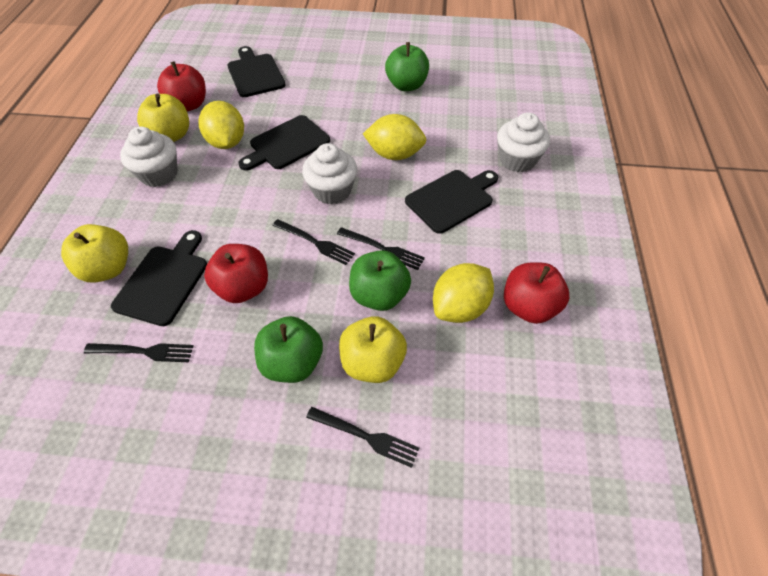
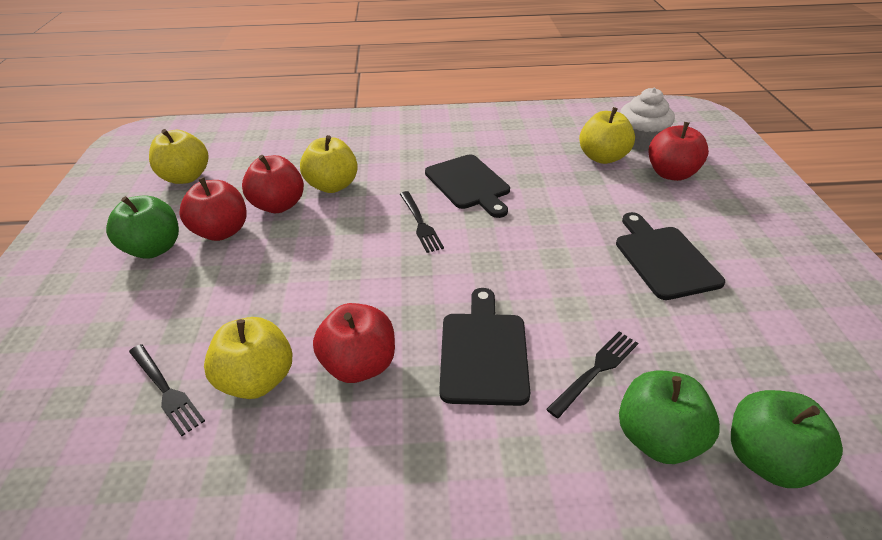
black cutting board: 4 -> 3
black fork: 4 -> 3
red apple: 3 -> 4
white cupcake: 3 -> 1
yellow apple: 3 -> 4
yellow lemon: 3 -> 0

